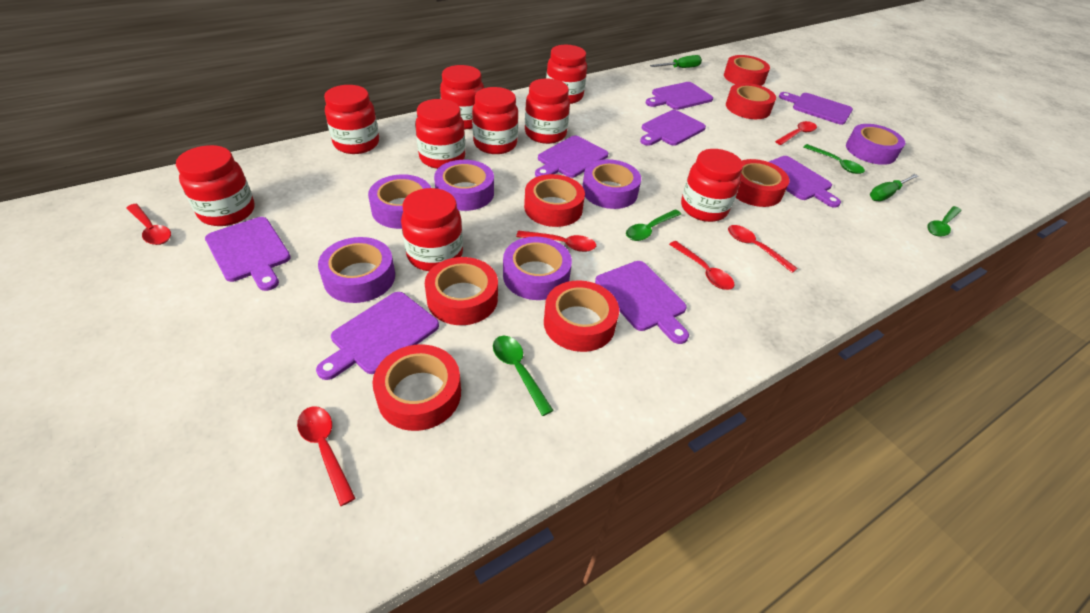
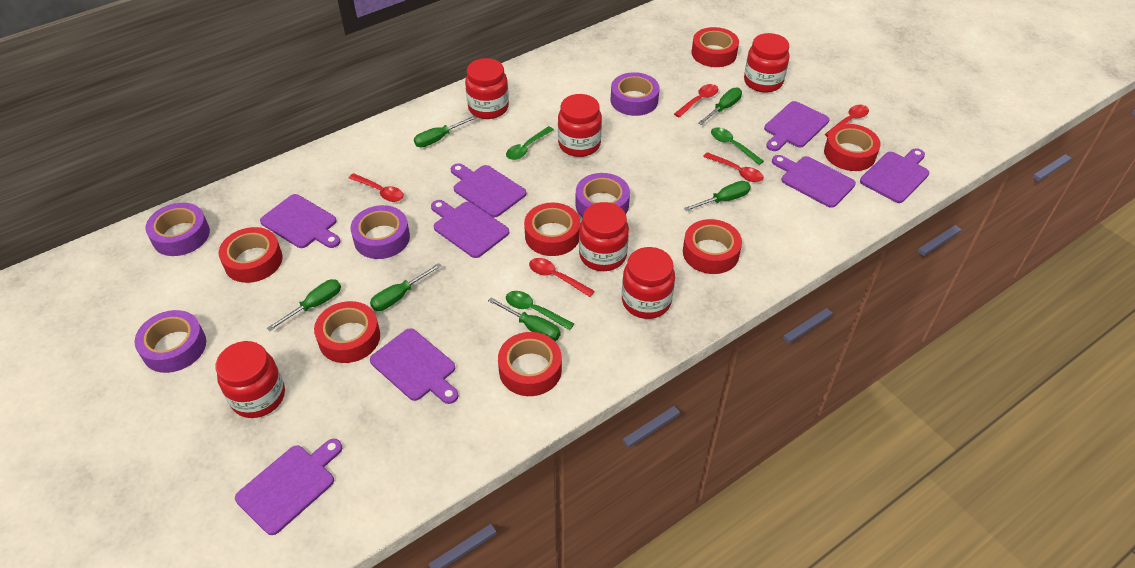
green screwdriver: 2 -> 6
green spoon: 4 -> 3
purple tape: 6 -> 5
red jar: 9 -> 6
red spoon: 6 -> 5

